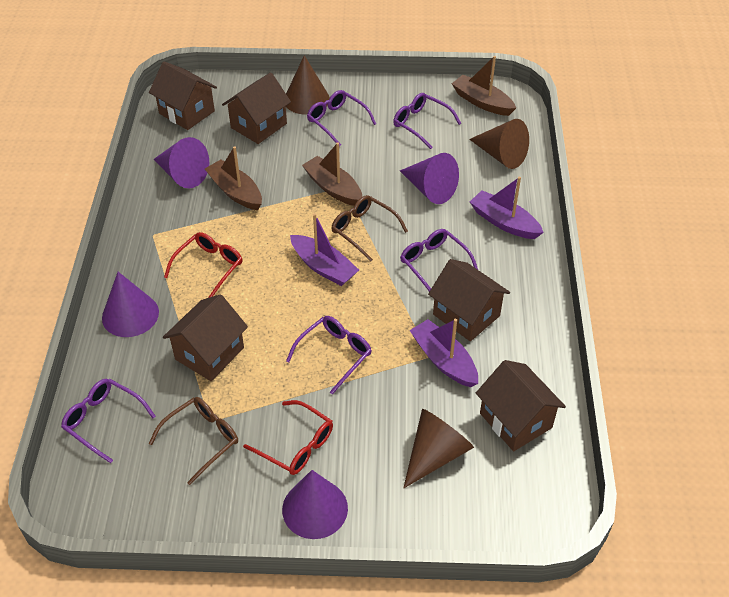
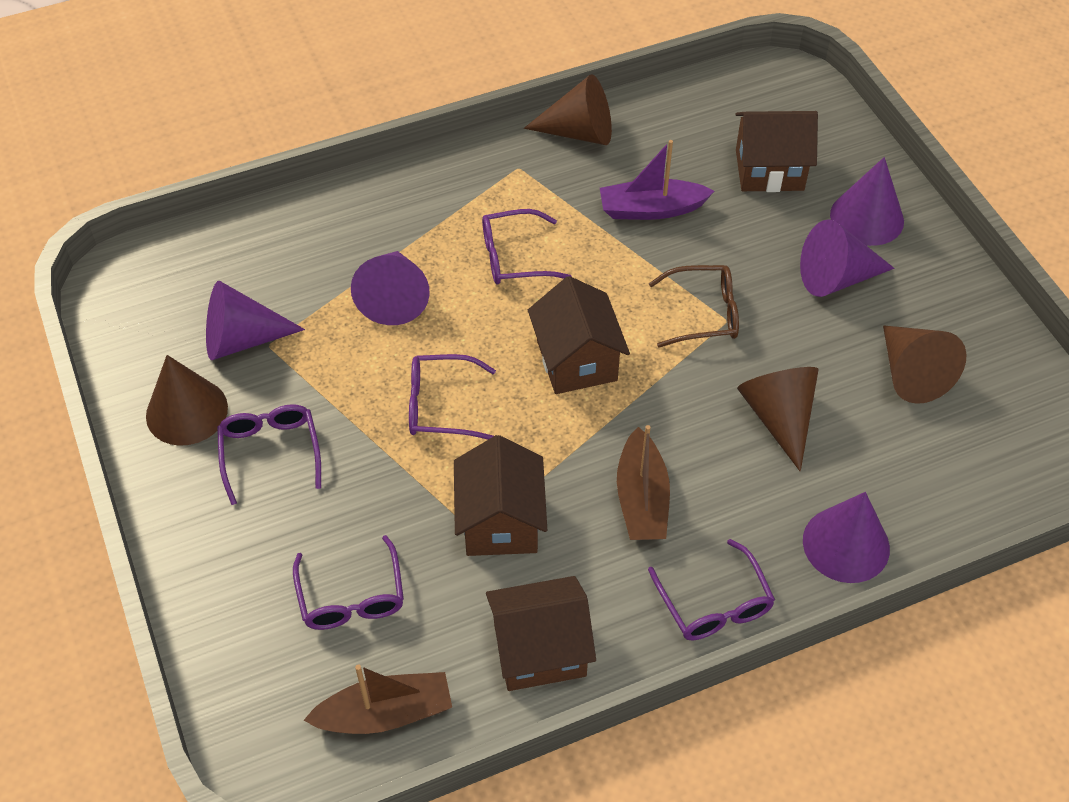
brown boat: 3 -> 2
brown cone: 3 -> 4
brown glasses: 2 -> 1
brown house: 5 -> 4
purple boat: 3 -> 1
purple cone: 4 -> 5
red glasses: 2 -> 0

